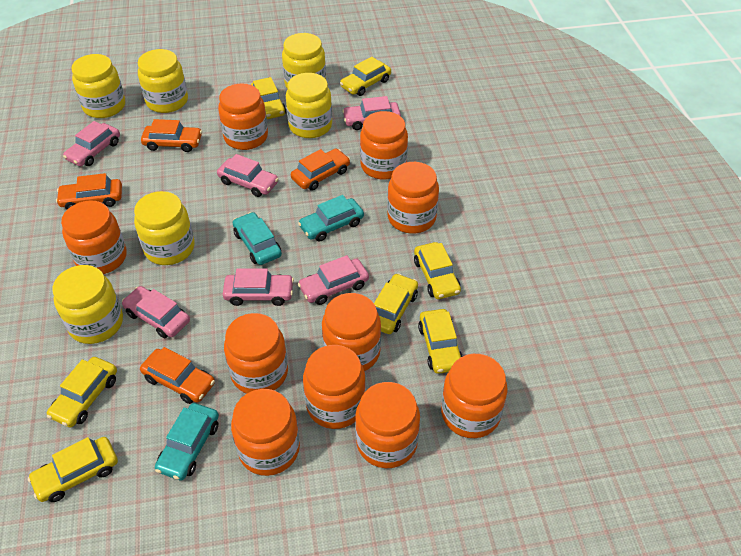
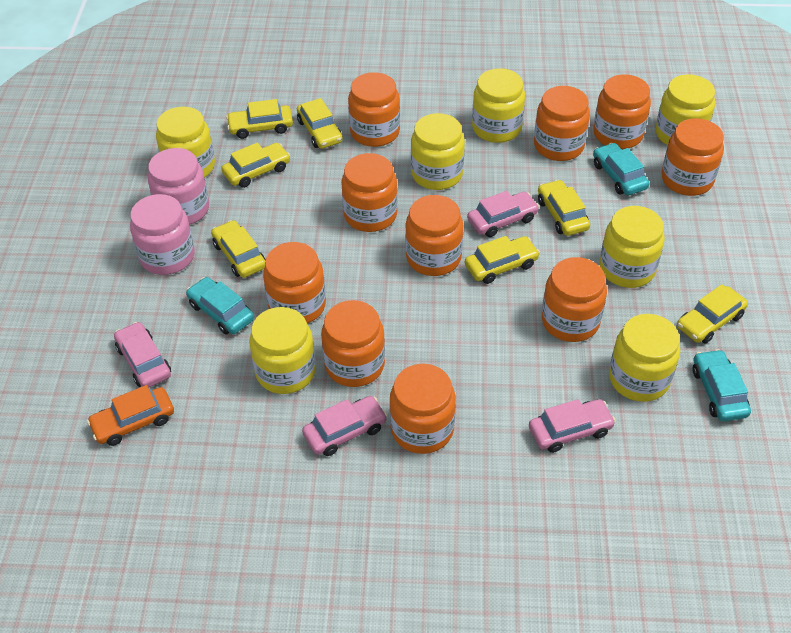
orange car: 4 -> 1
pink car: 6 -> 4
pink jar: 0 -> 2
yellow jar: 6 -> 7

